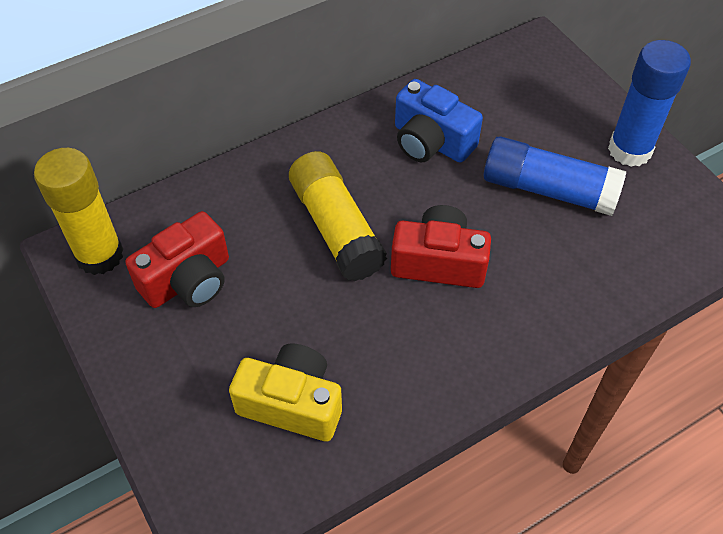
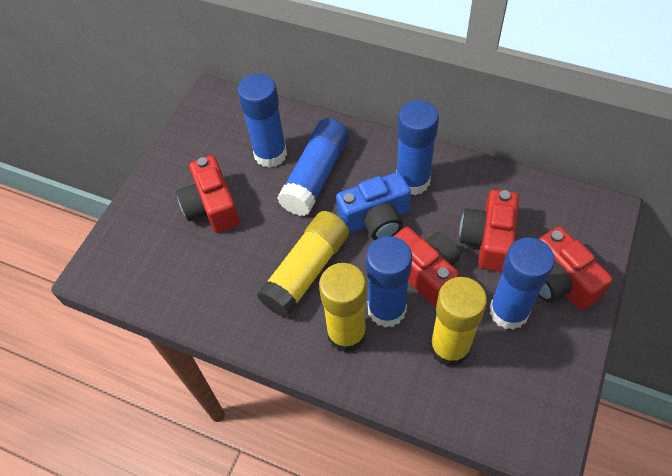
blue glue stick: 2 -> 5
red camera: 2 -> 4
yellow camera: 1 -> 0
yellow glue stick: 2 -> 3

